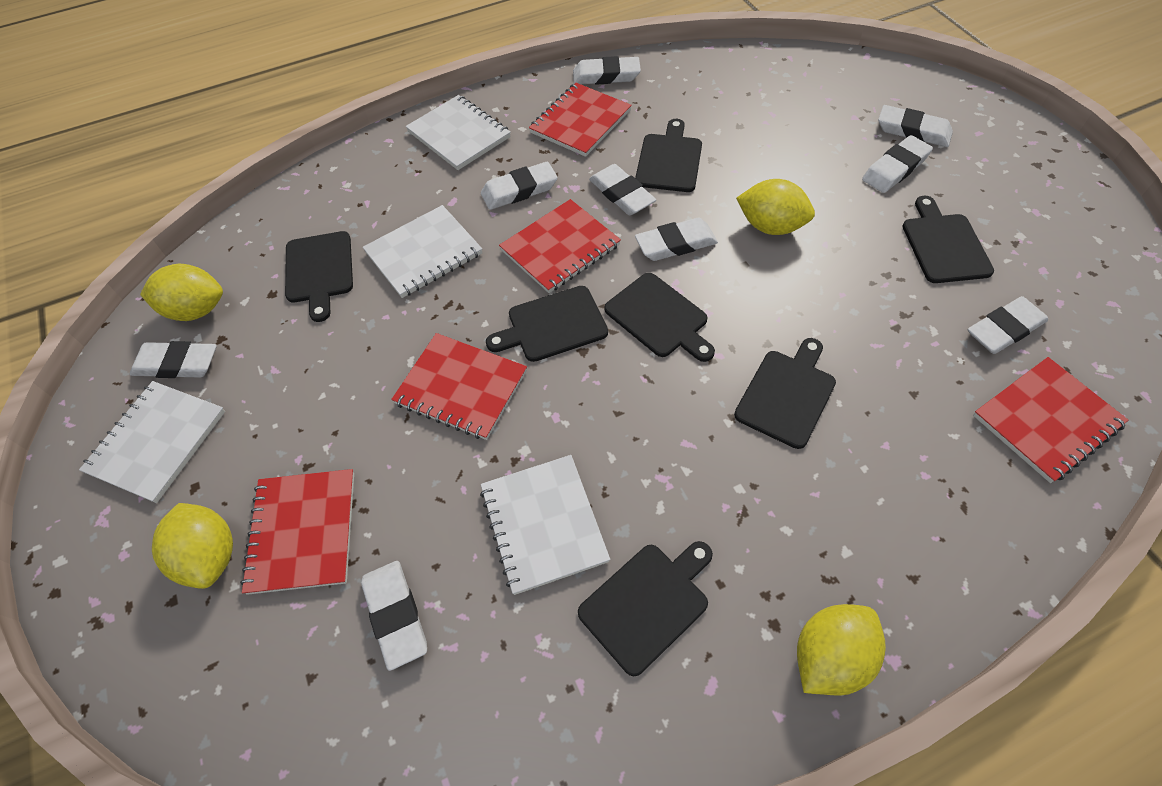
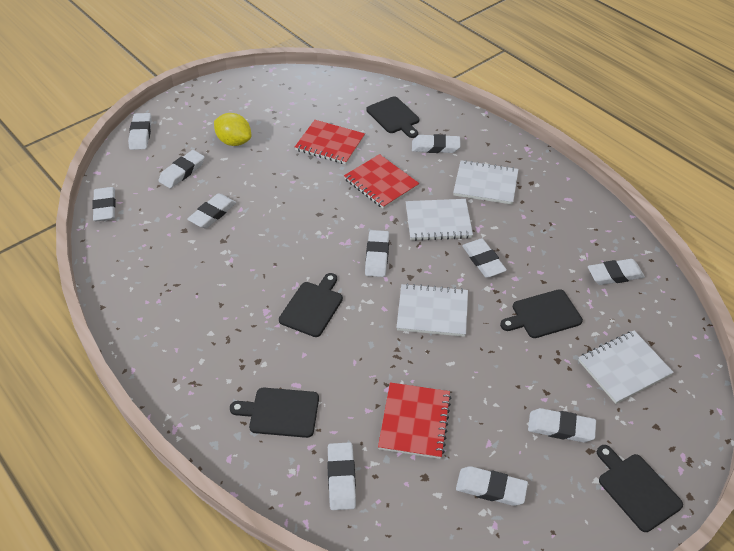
black cutting board: 7 -> 5
red notebook: 5 -> 3
white eraser: 9 -> 11
yellow lemon: 4 -> 1

